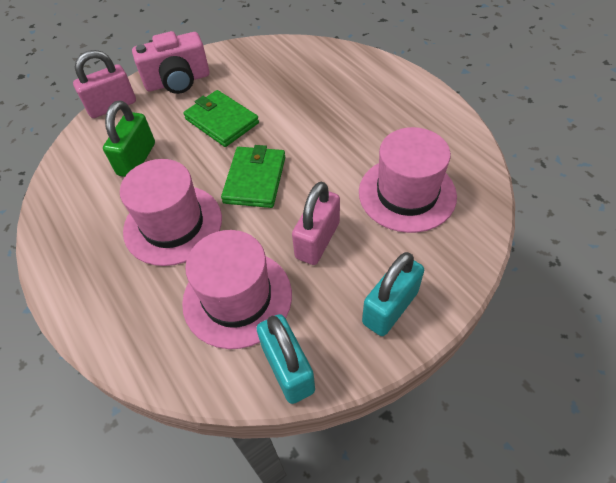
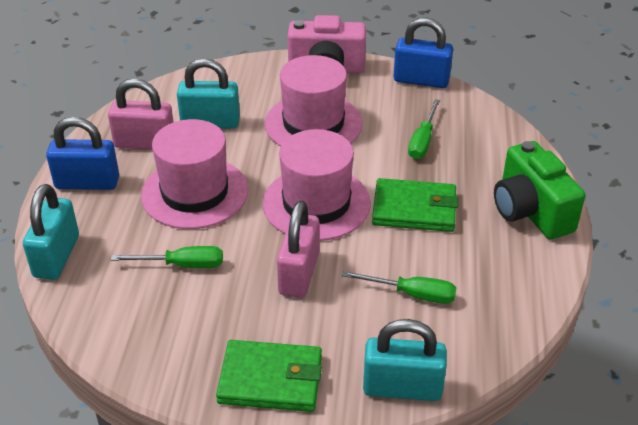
blue padlock: 0 -> 2
green camera: 0 -> 1
green padlock: 1 -> 0
green screwdriver: 0 -> 3
turquoise padlock: 2 -> 3

